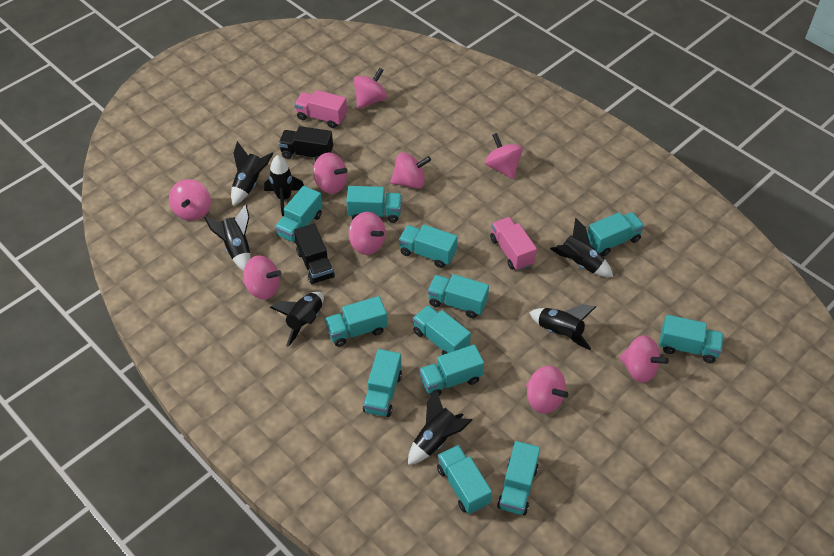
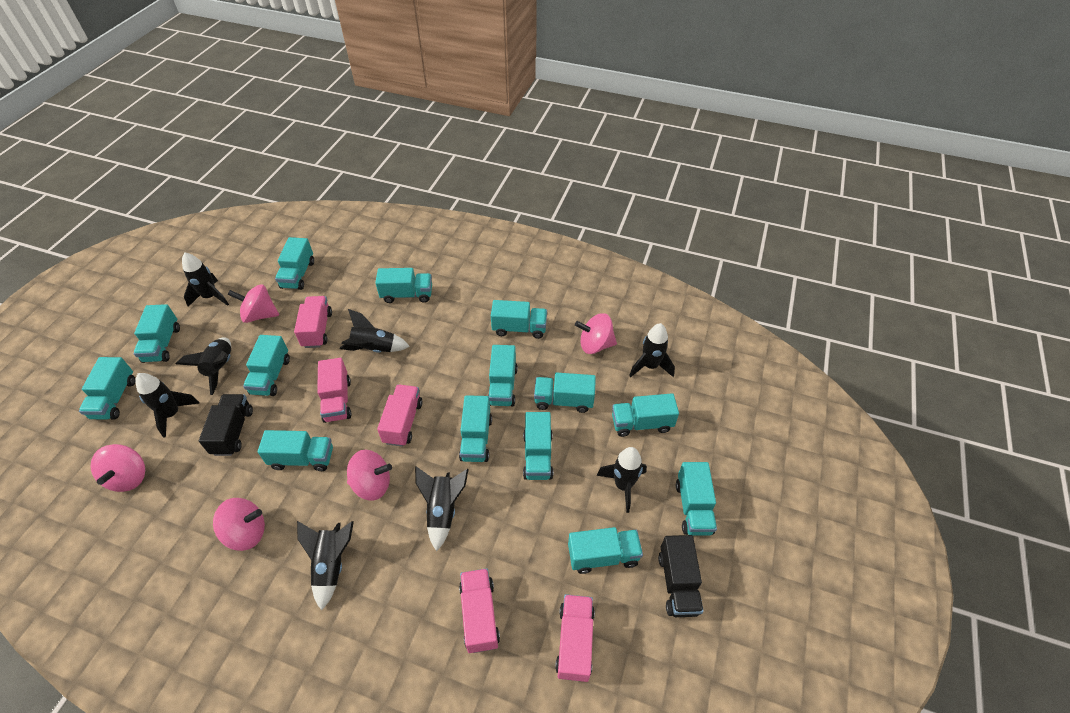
black rocket: 7 -> 8
pink spinning top: 9 -> 5
pink truck: 2 -> 5
turquoise truck: 12 -> 14

